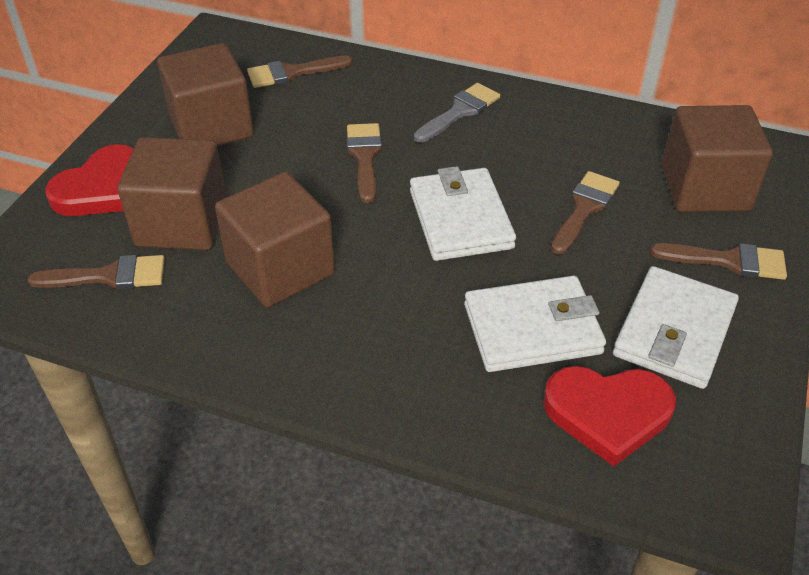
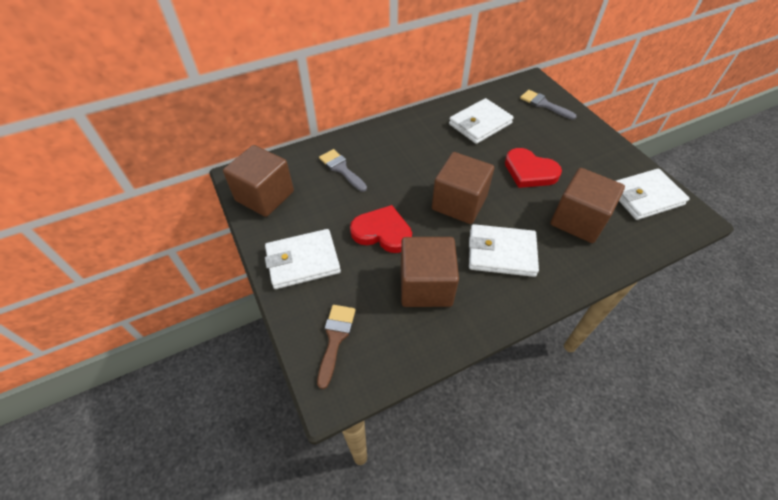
brown brush: 5 -> 1
grey brush: 1 -> 2
white wallet: 3 -> 4

